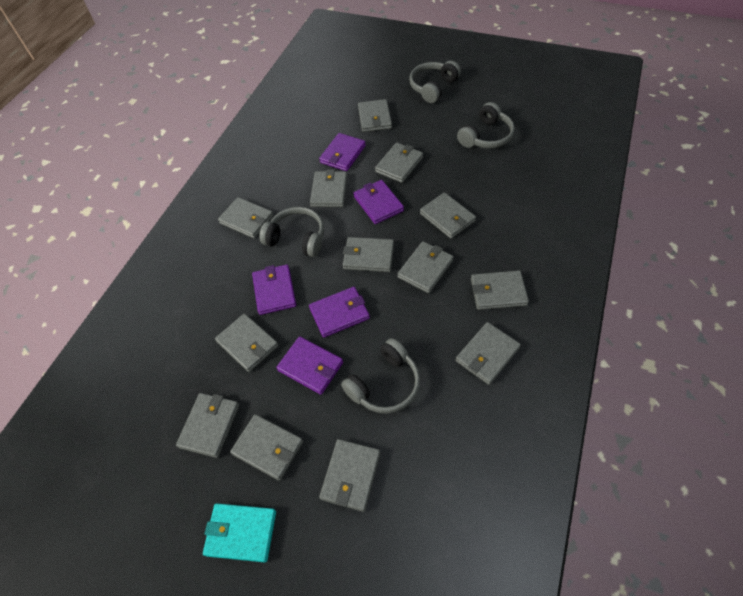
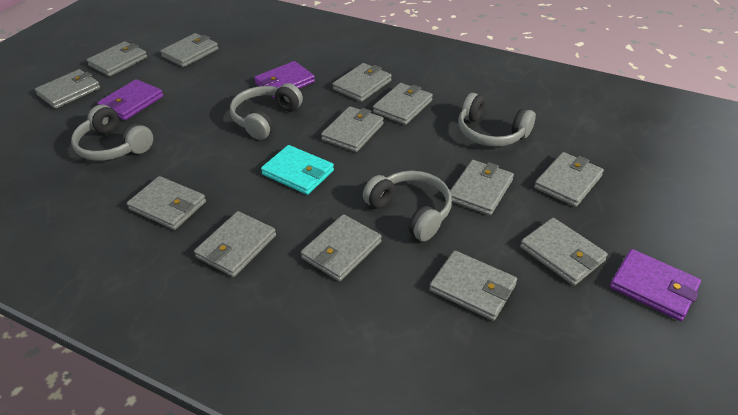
purple wallet: 5 -> 3

